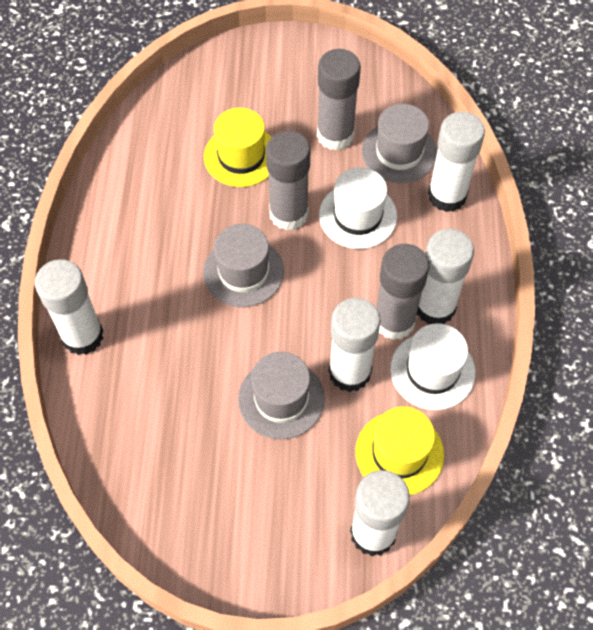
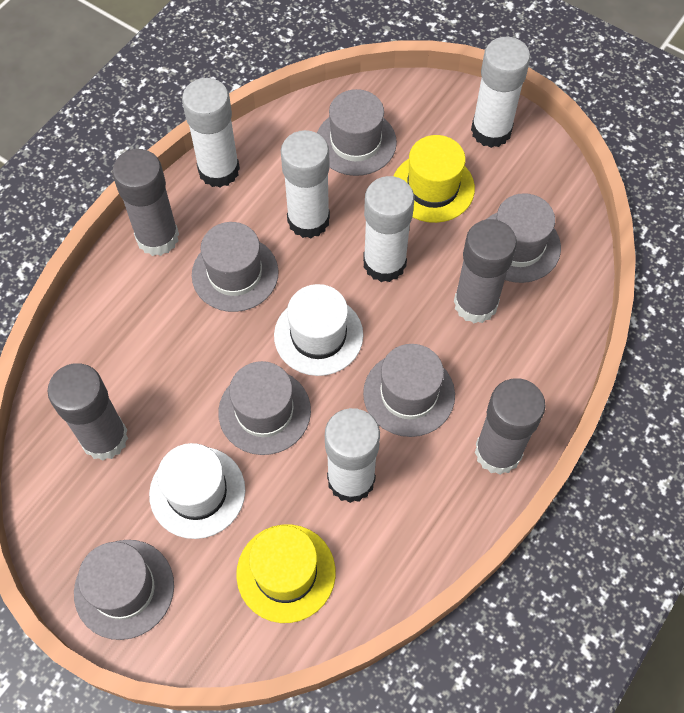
grey glue stick: 3 -> 4
grey hat: 3 -> 6

